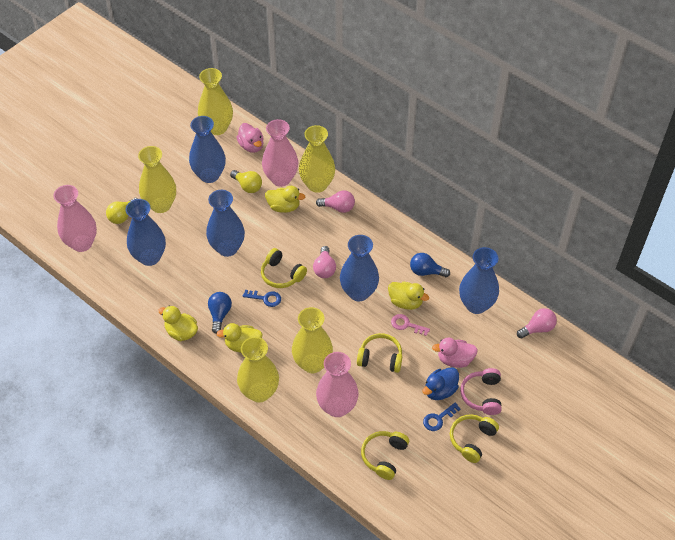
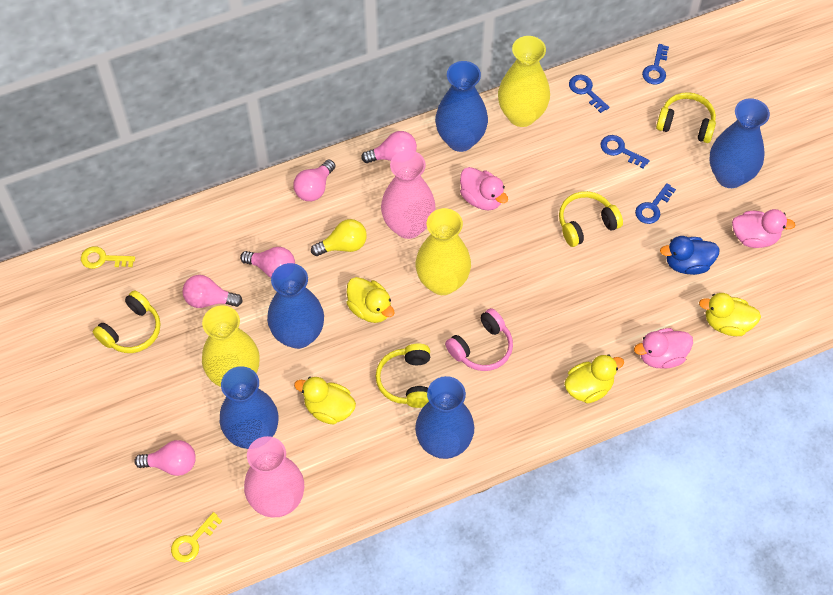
blue key: 2 -> 4
blue light bulb: 2 -> 0
pink duck: 2 -> 3
pink key: 1 -> 0
pink light bulb: 3 -> 5
pink vase: 3 -> 2
yellow key: 0 -> 2
yellow light bulb: 2 -> 1
yellow vase: 5 -> 3

